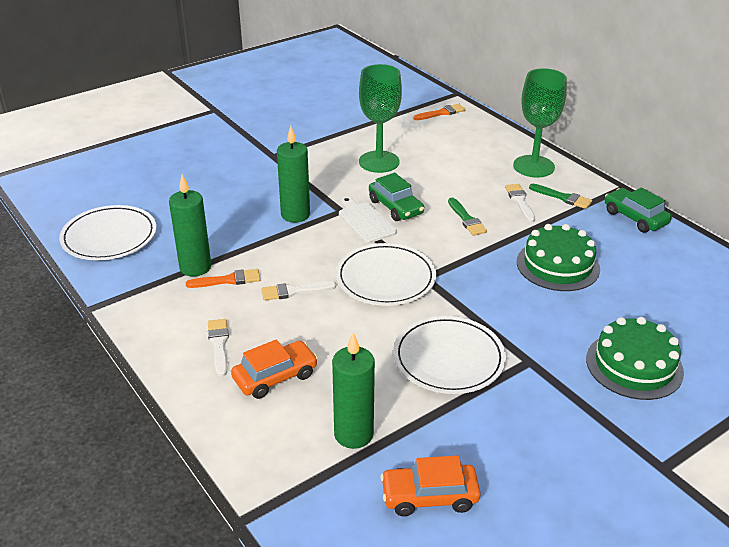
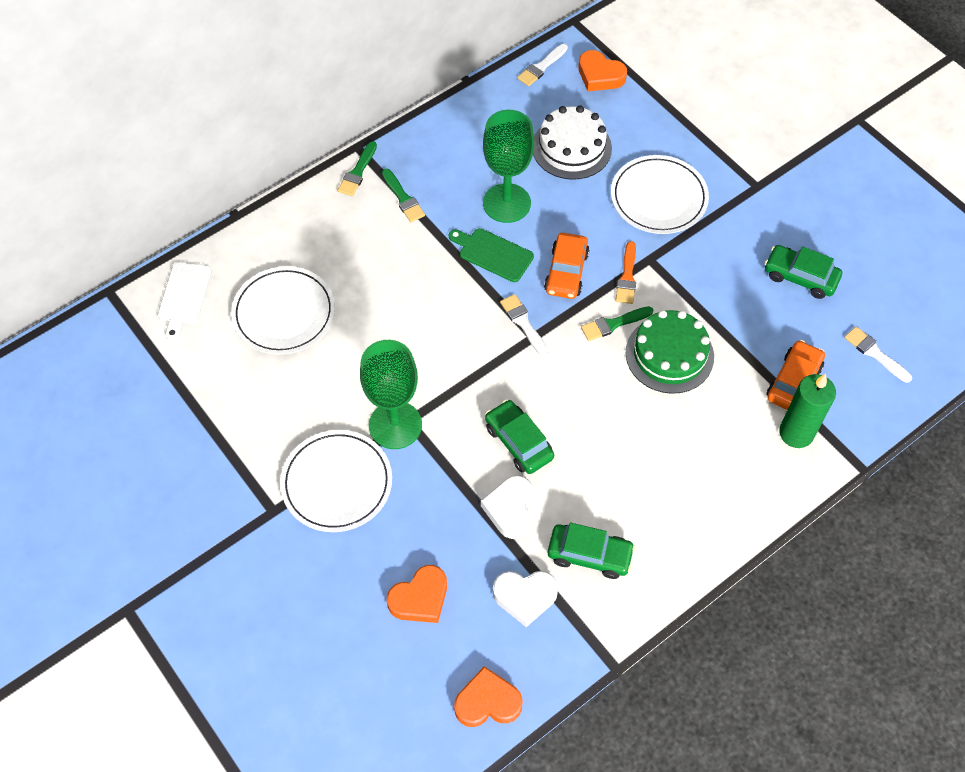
green brush: 2 -> 3
green cake: 2 -> 1
green candle: 3 -> 1
green car: 2 -> 3
green cutting board: 0 -> 1
orange brush: 2 -> 1
orange heart: 0 -> 3
white cake: 0 -> 1
white heart: 0 -> 2

